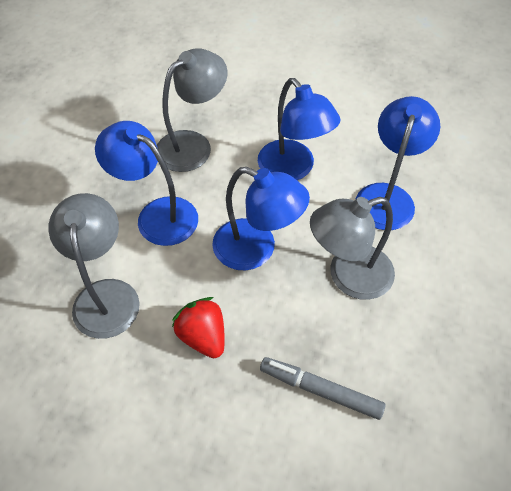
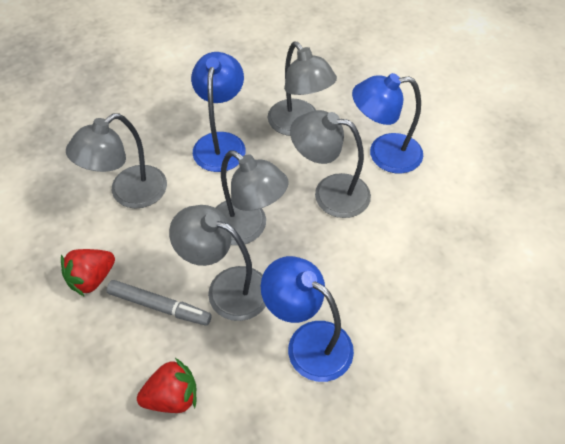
blue lamp: 4 -> 3
grey lamp: 3 -> 5
red strawberry: 1 -> 2

